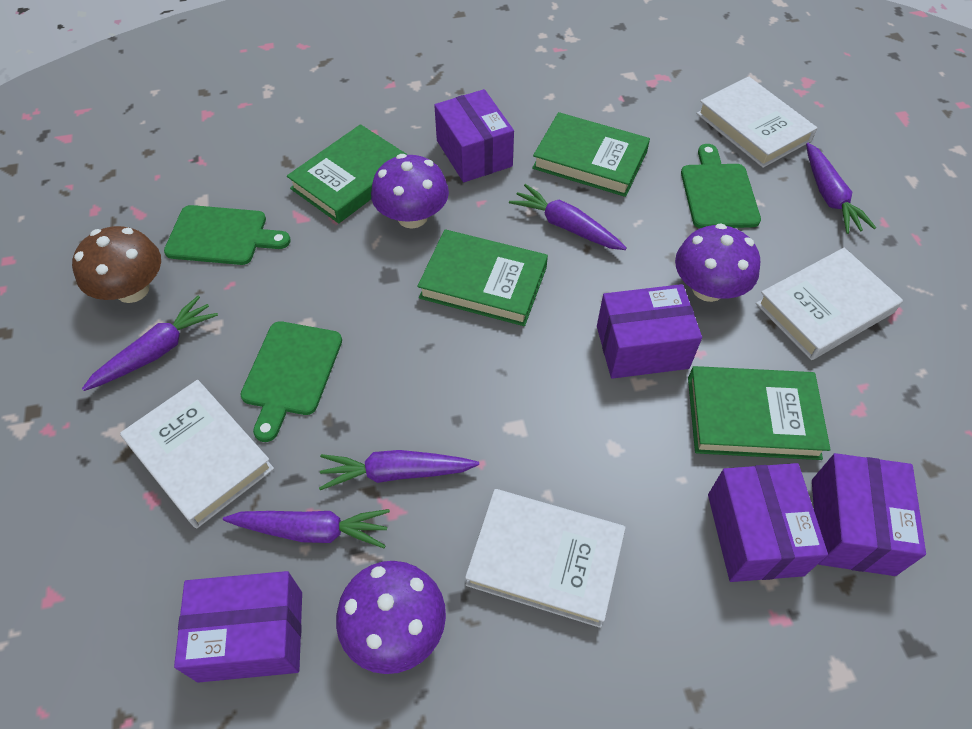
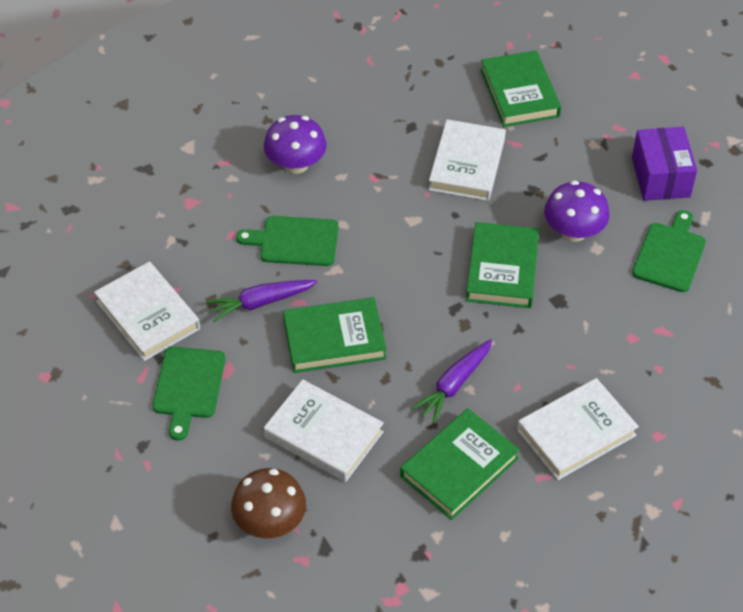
purple box: 5 -> 1
purple carrot: 5 -> 2
purple mushroom: 3 -> 2

